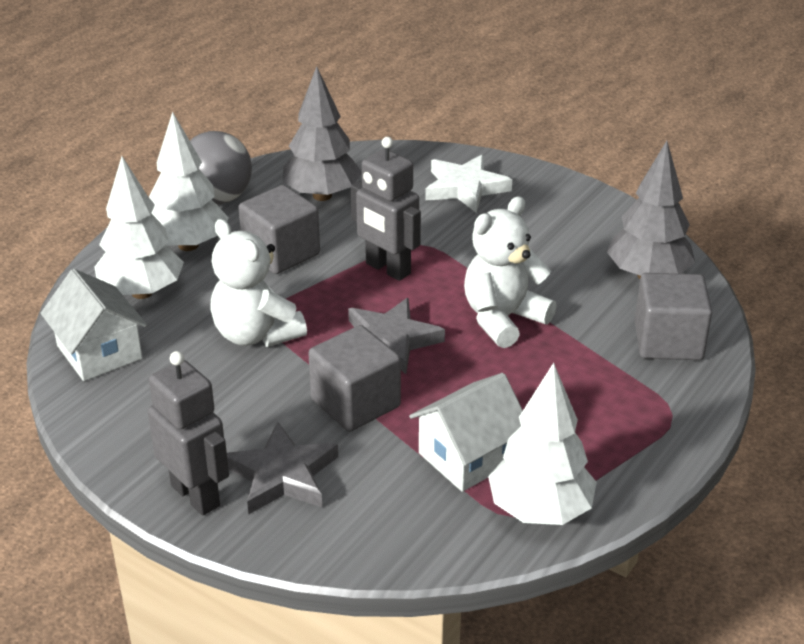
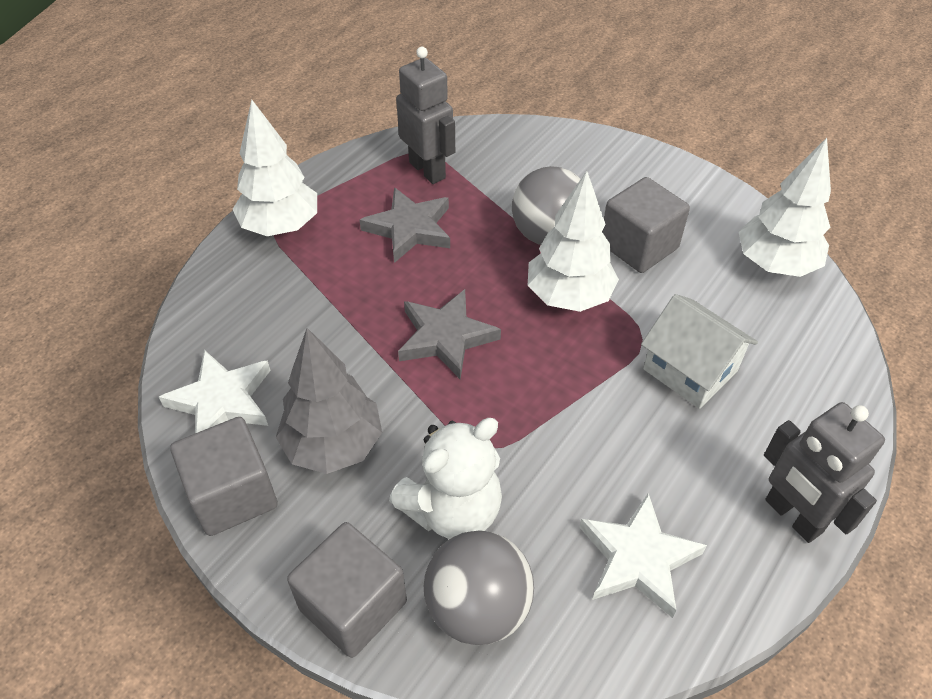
grey ball: 1 -> 2
grey tree: 2 -> 1
white house: 2 -> 1
white star: 1 -> 2
white teddy bear: 2 -> 1

